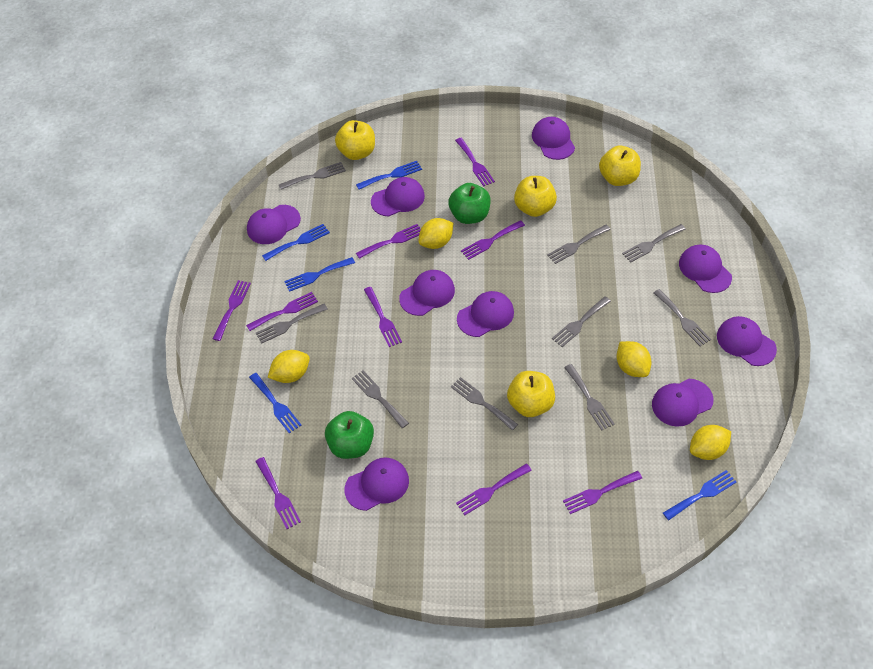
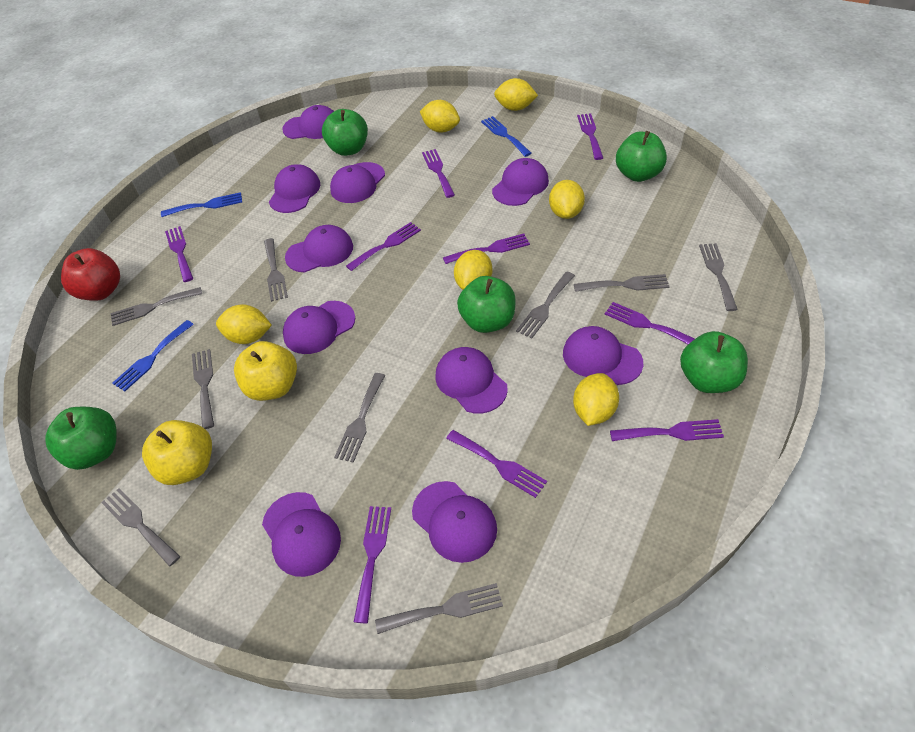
blue fork: 5 -> 3
green apple: 2 -> 5
purple cap: 9 -> 10
red apple: 0 -> 1
yellow apple: 4 -> 2
yellow lemon: 4 -> 6

